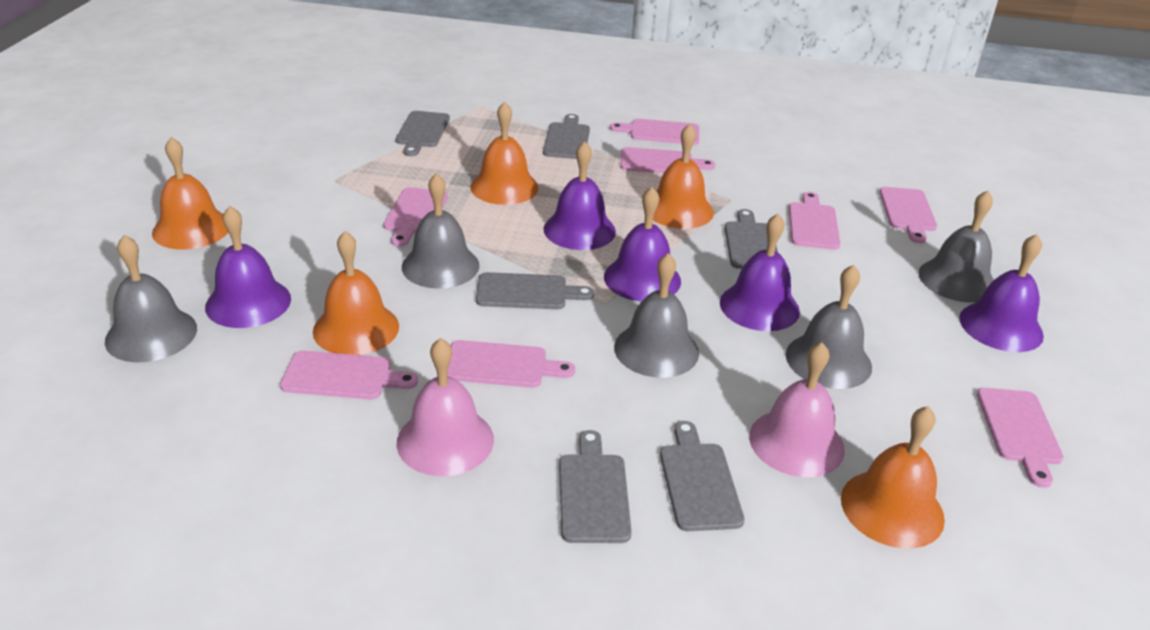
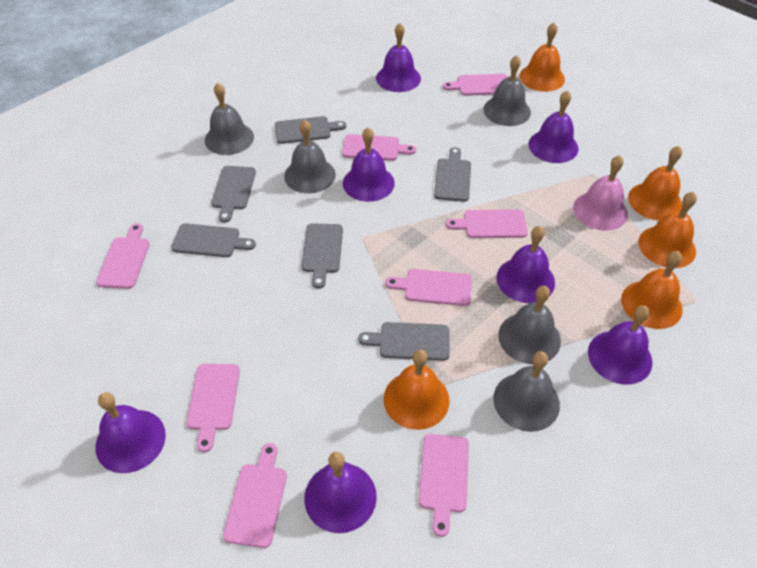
pink bell: 2 -> 1
purple bell: 5 -> 7

